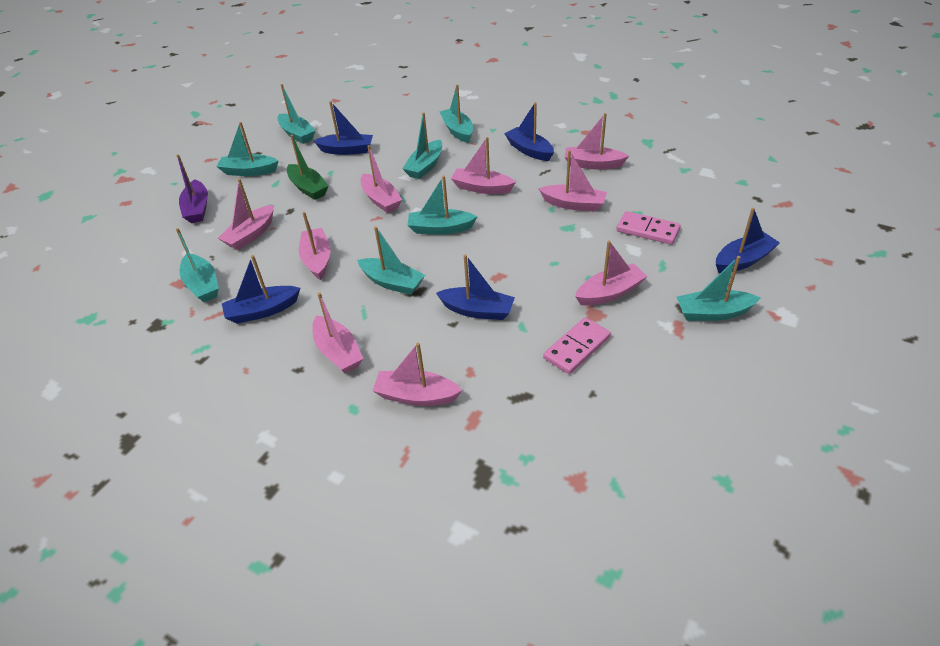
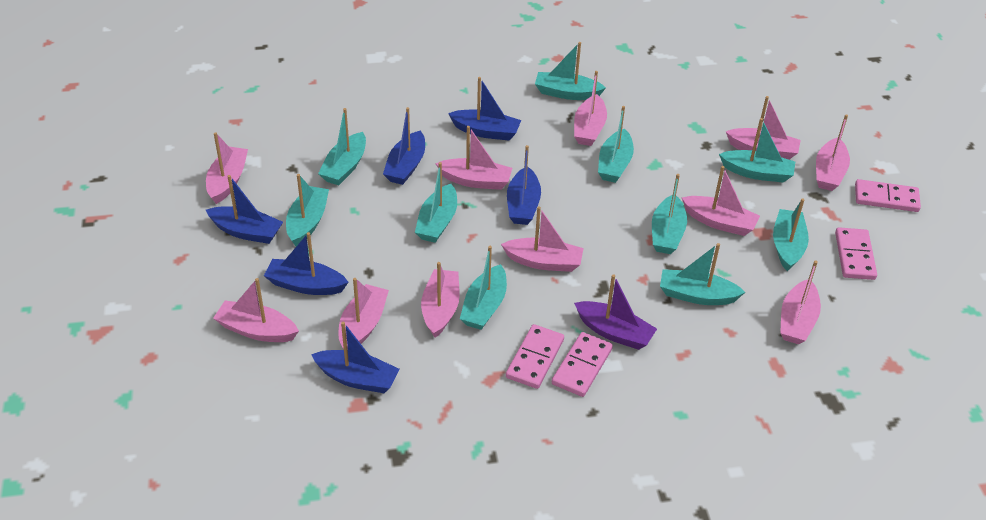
blue boat: 5 -> 6
green boat: 1 -> 0
pink boat: 9 -> 11
pink domino: 2 -> 4
turquoise boat: 8 -> 10

